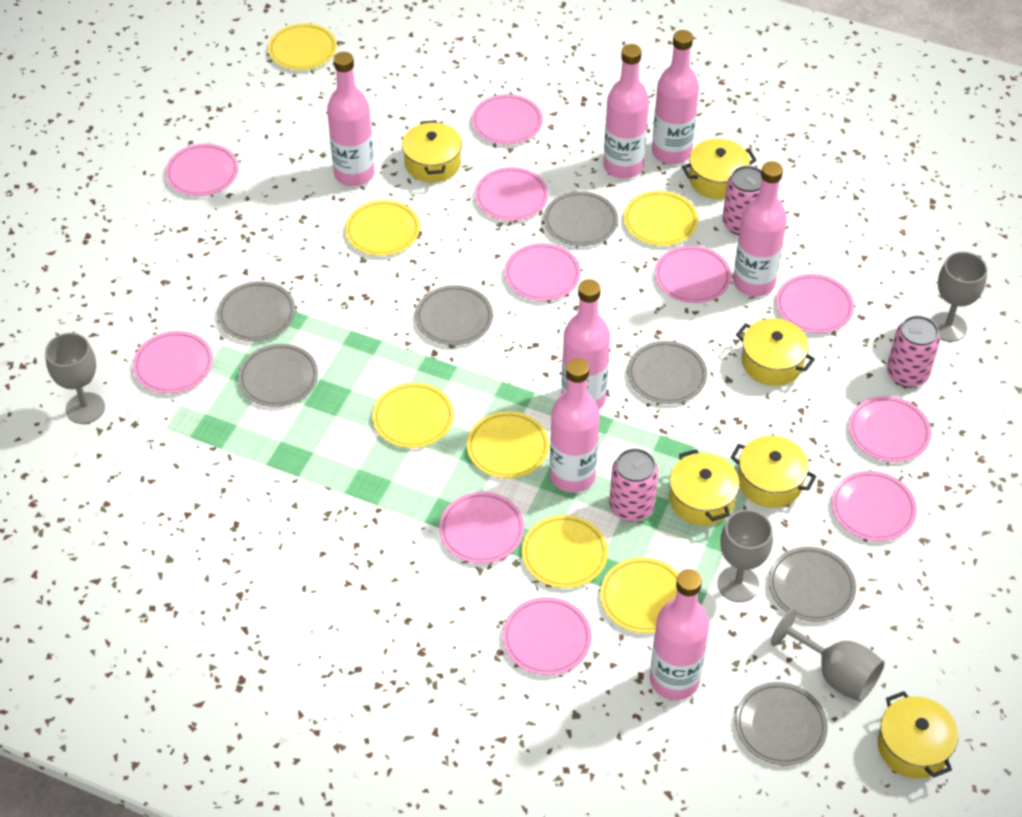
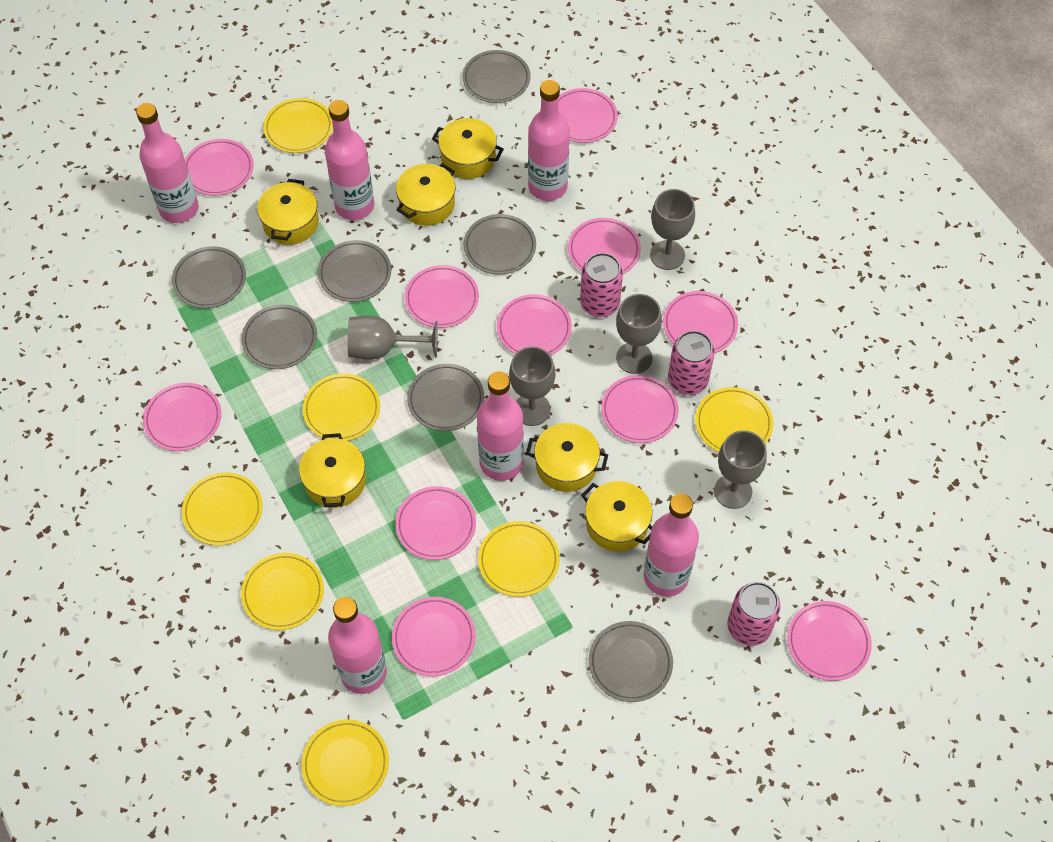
grey goblet: 4 -> 5
pink bottle: 7 -> 6

